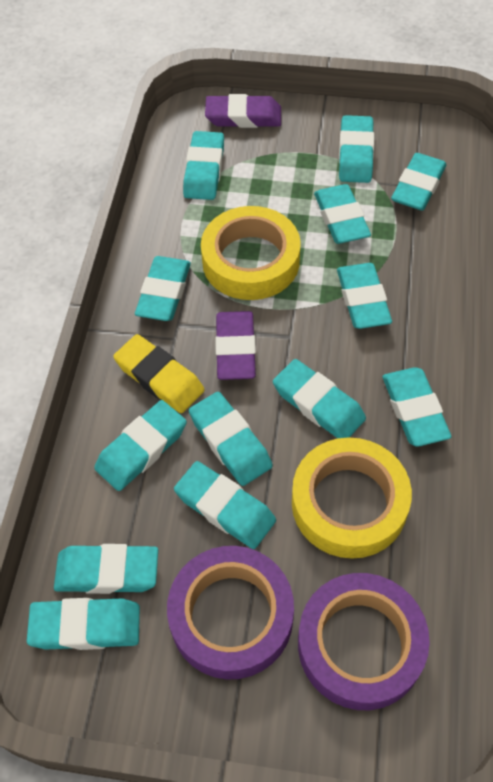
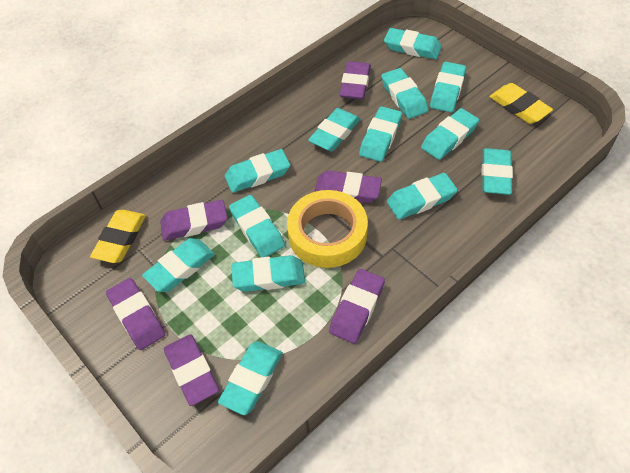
purple eraser: 2 -> 6
purple tape: 2 -> 0
yellow eraser: 1 -> 2
yellow tape: 2 -> 1

